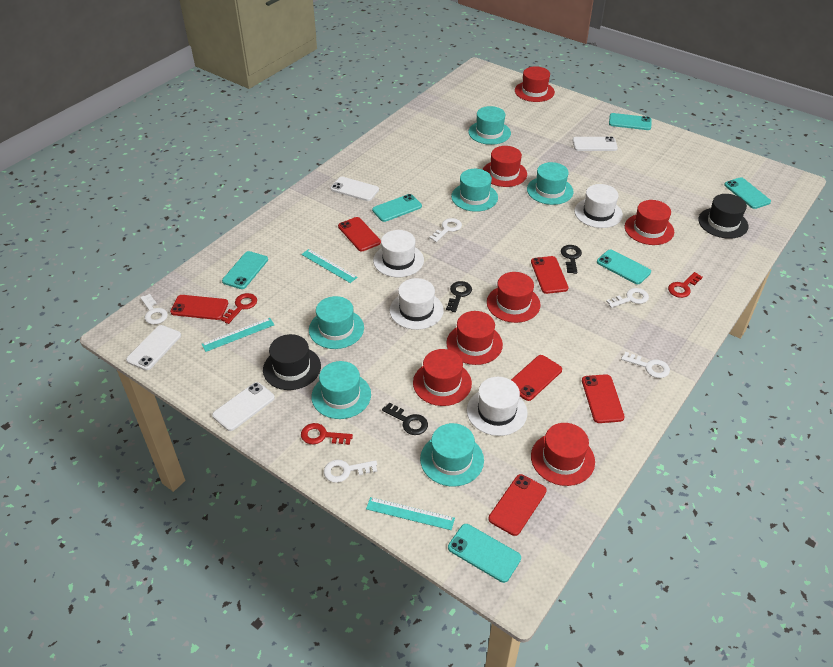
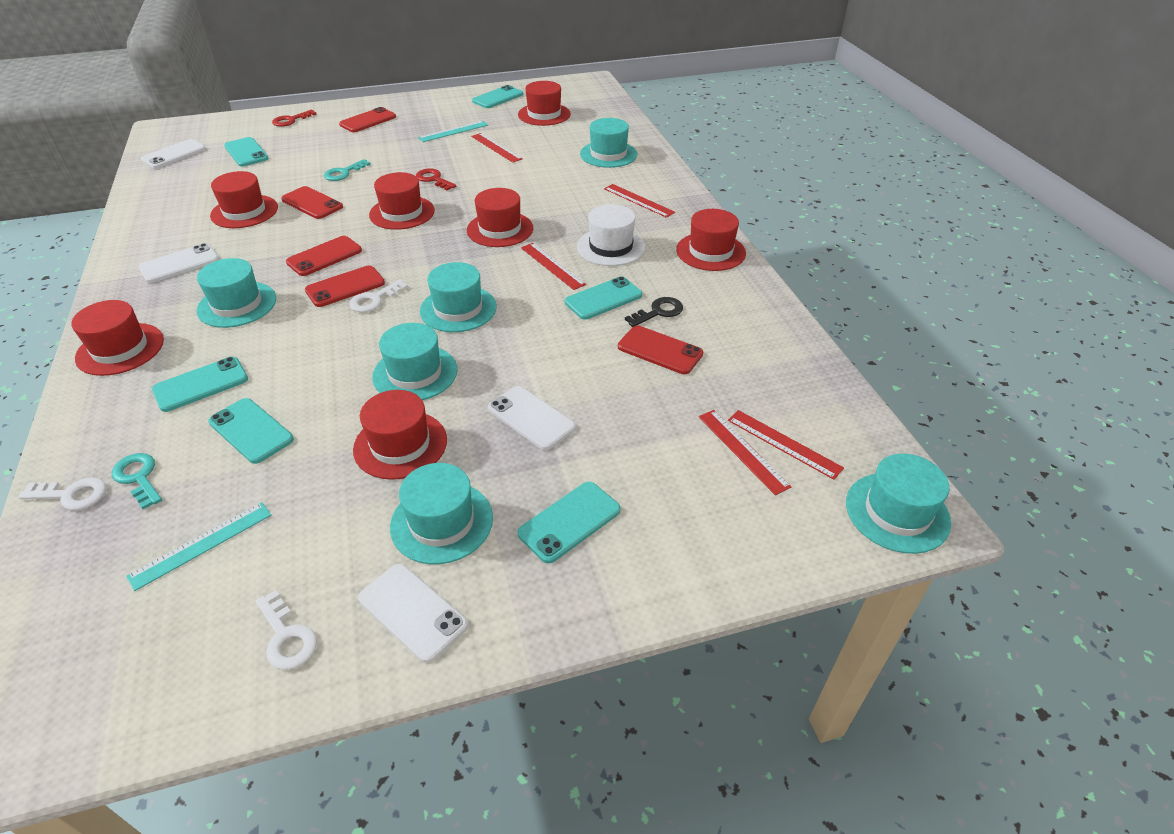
black hat: 2 -> 0
black key: 3 -> 1
red key: 3 -> 2
red phone: 6 -> 5
red ruler: 0 -> 5
turquoise key: 0 -> 2
turquoise ruler: 3 -> 2
white hat: 4 -> 1
white key: 5 -> 3

